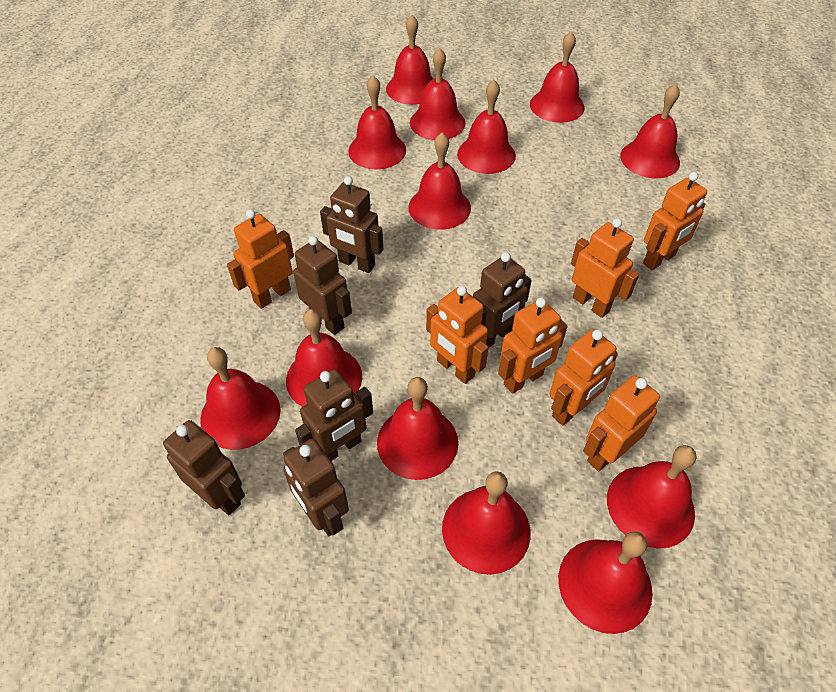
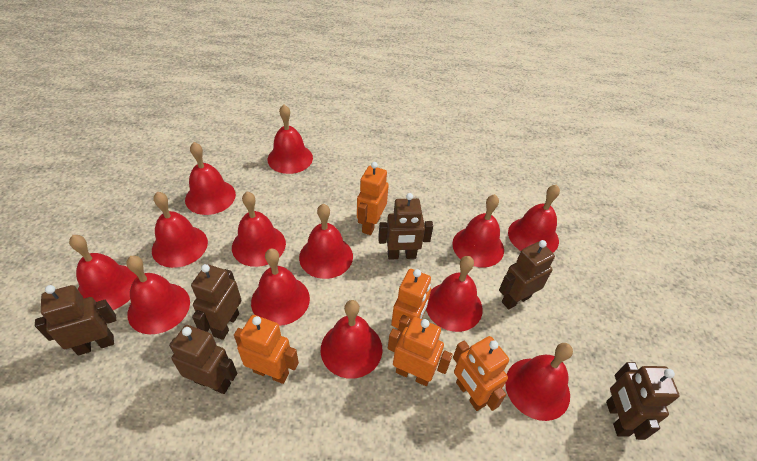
orange robot: 7 -> 5

